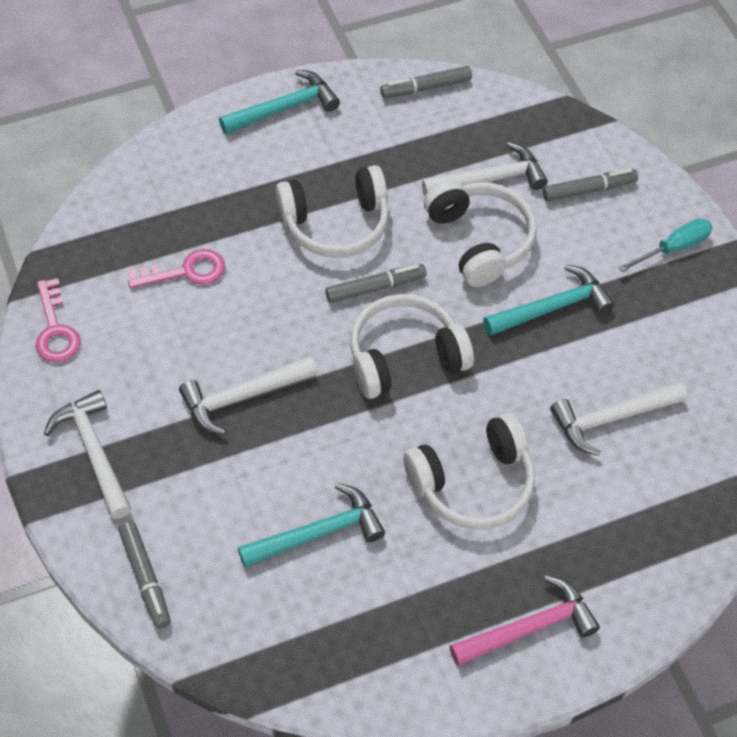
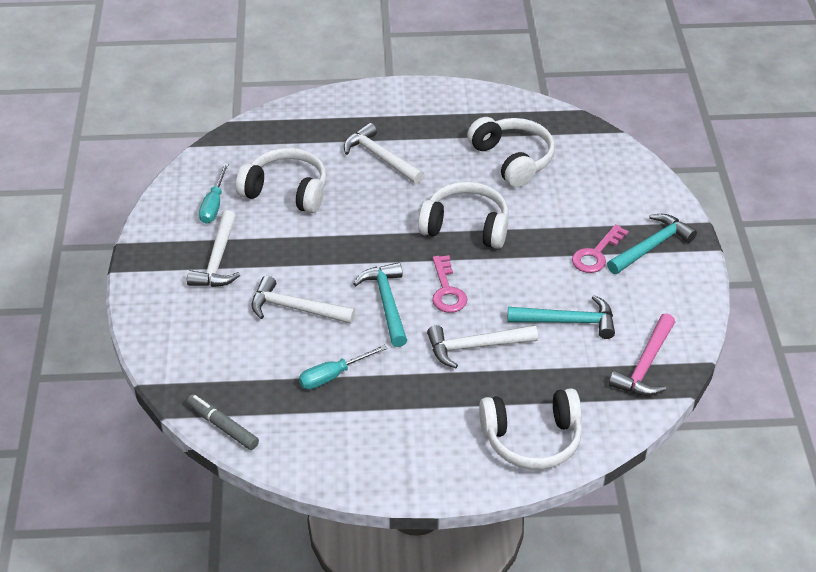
grey marker: 4 -> 1
turquoise screwdriver: 1 -> 2

